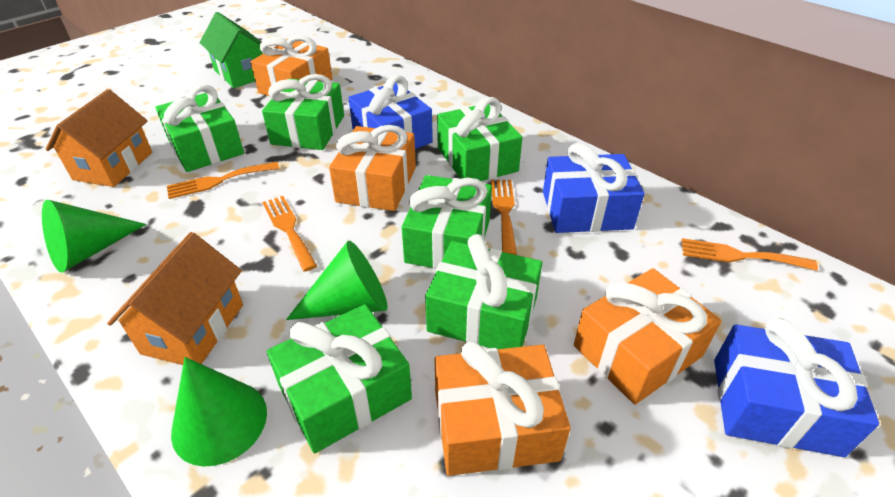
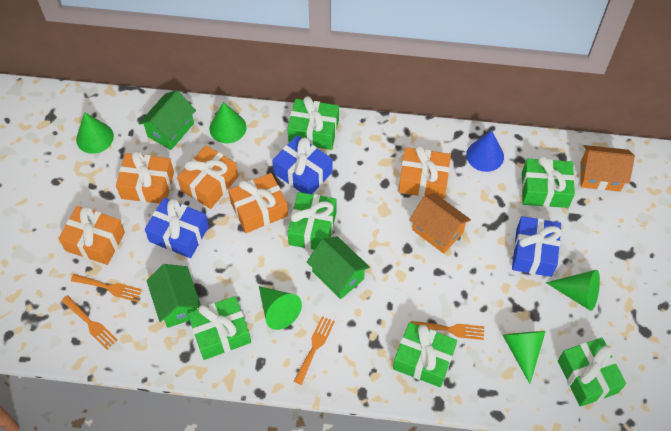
blue cone: 0 -> 1
green cone: 3 -> 5
green house: 1 -> 3
orange gift: 4 -> 5

